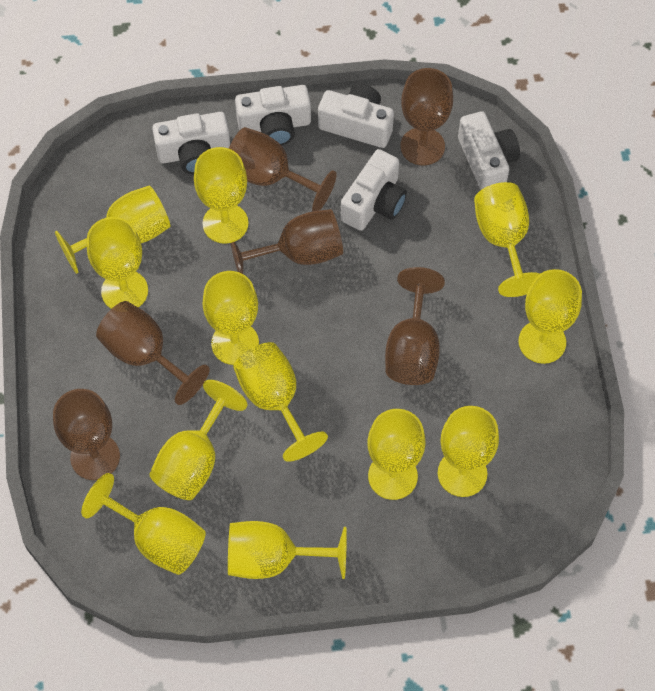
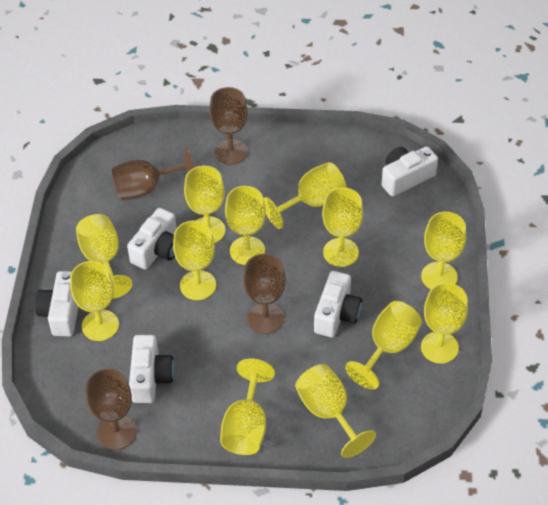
brown goblet: 6 -> 4

